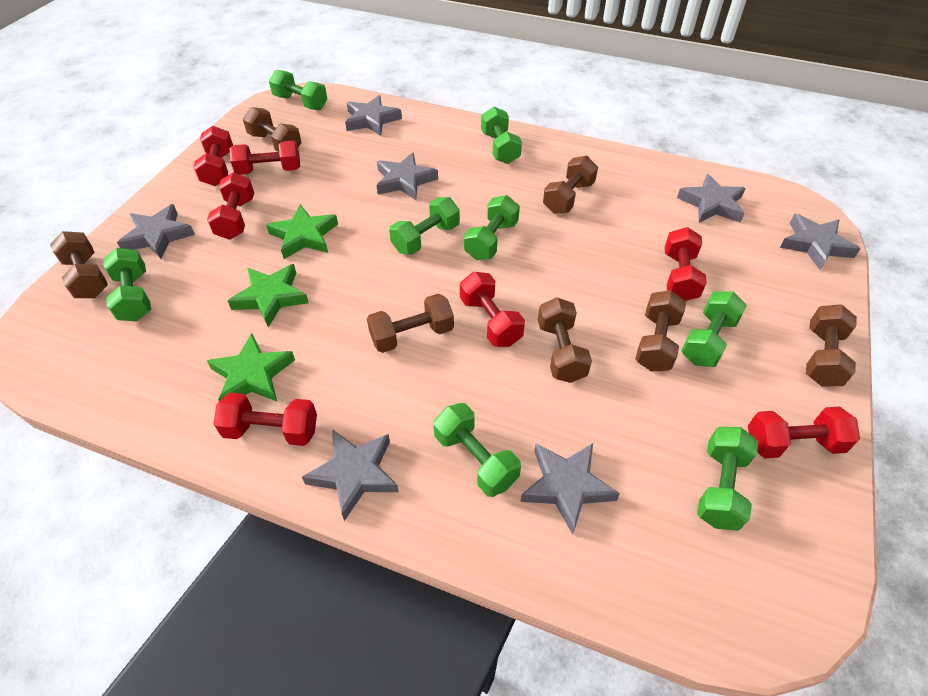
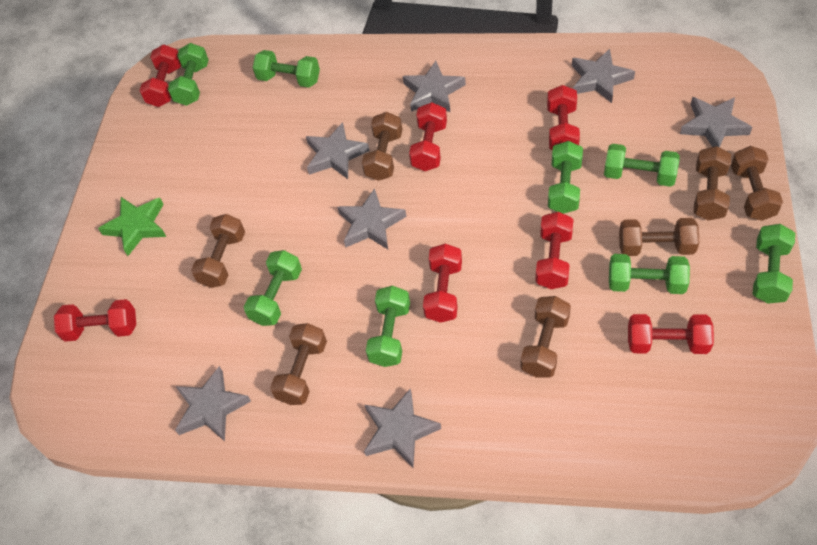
green star: 3 -> 1

